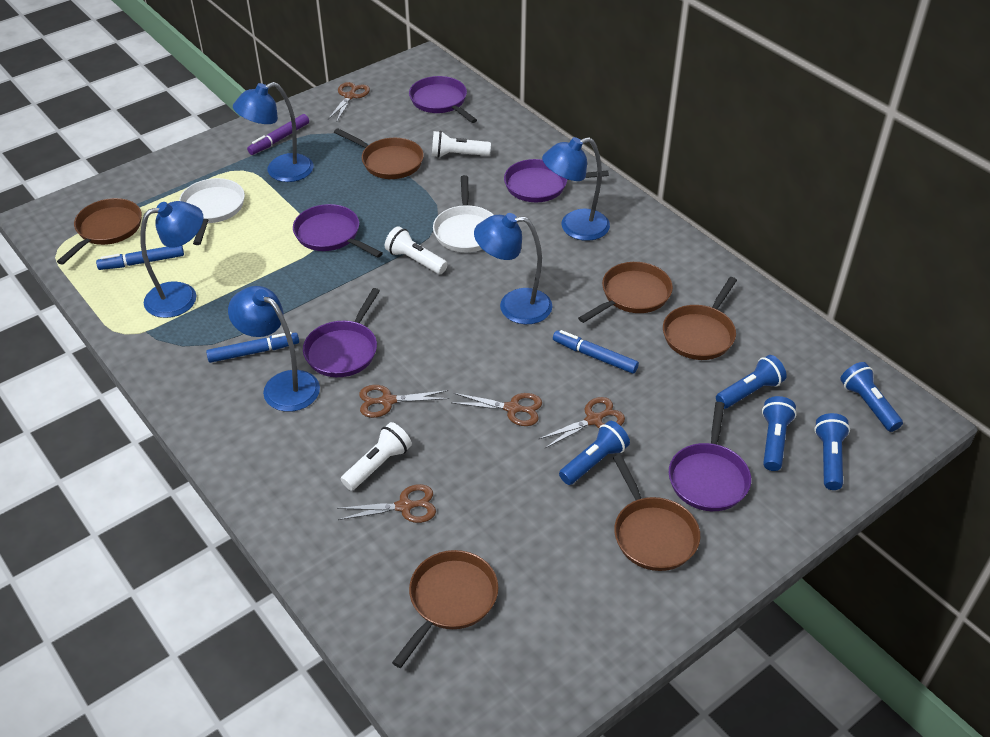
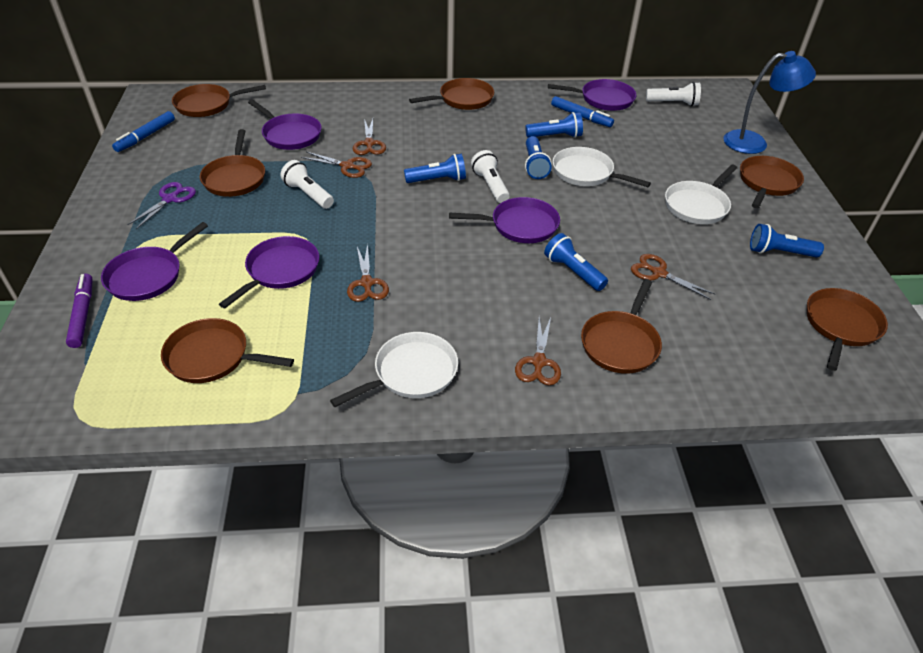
blue lamp: 5 -> 1
blue marker: 3 -> 2
brown pan: 6 -> 7
purple scissors: 0 -> 1
white pan: 2 -> 3

